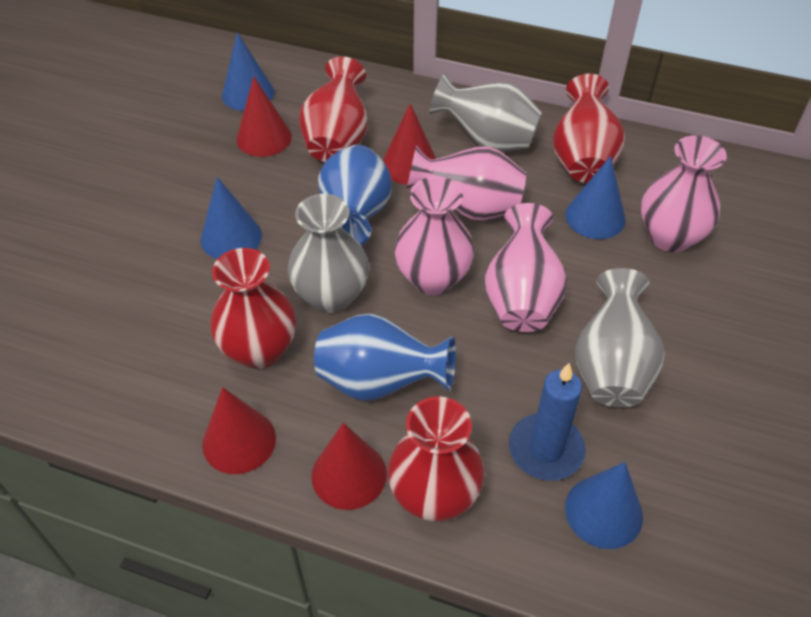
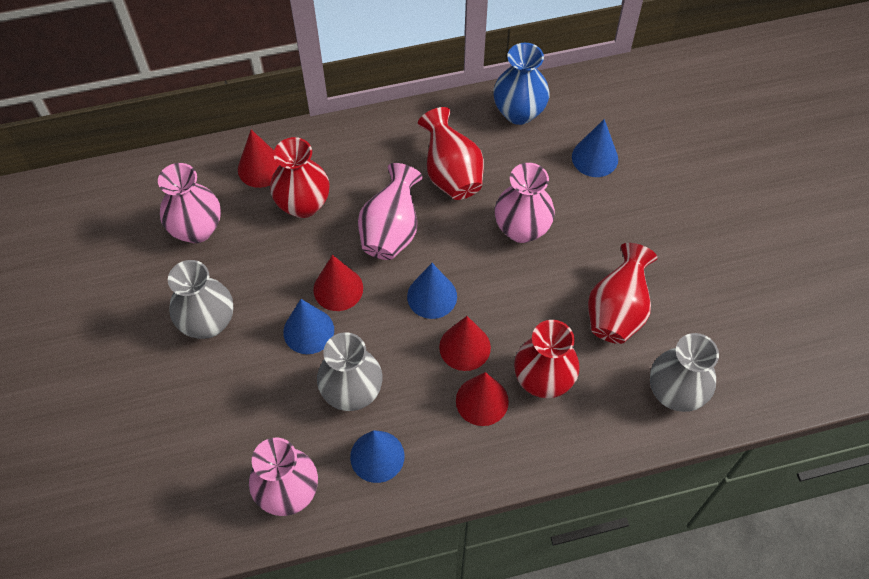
blue candle: 1 -> 0
blue vase: 2 -> 1

